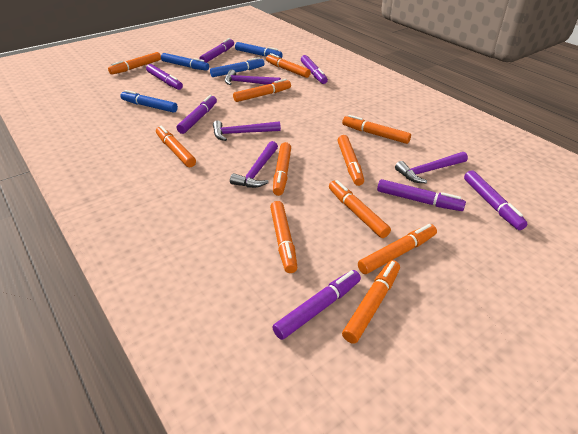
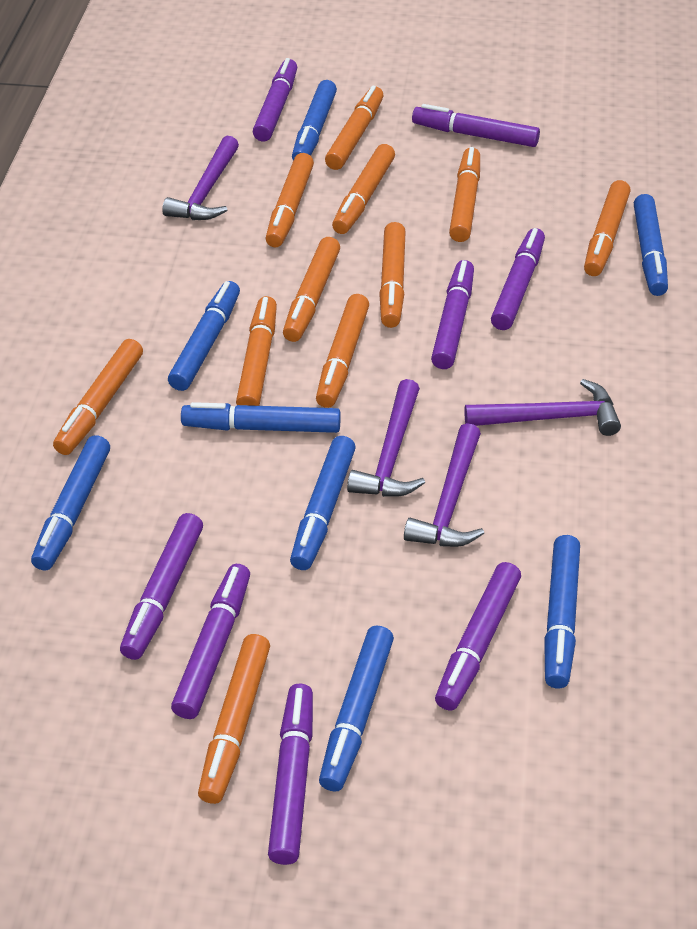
blue marker: 4 -> 8
purple marker: 7 -> 8

